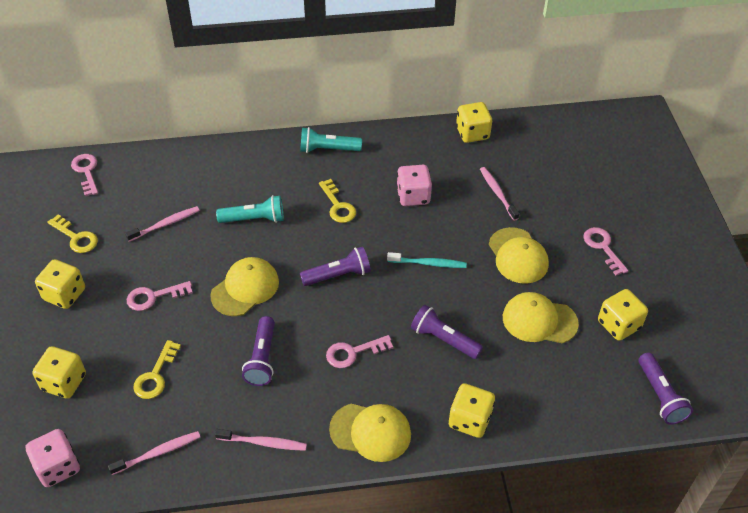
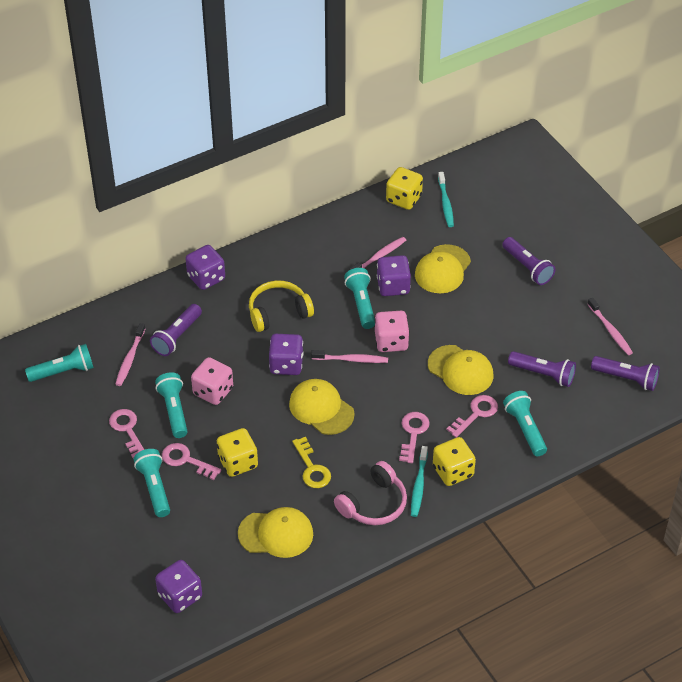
pink headphones: 0 -> 1
purple dice: 0 -> 4
turquoise flashlight: 2 -> 5
turquoise toothbrush: 1 -> 2
yellow dice: 5 -> 3
yellow headphones: 0 -> 1
yellow key: 3 -> 1

